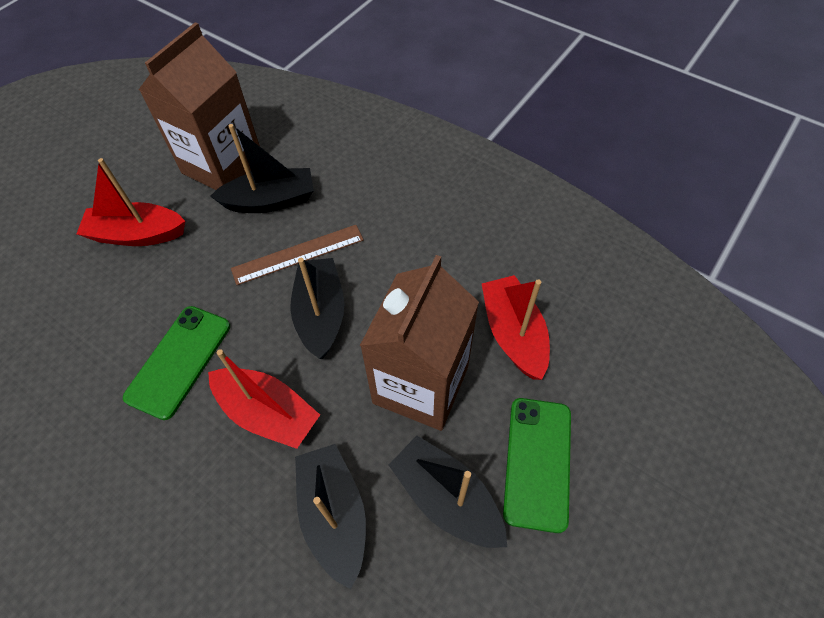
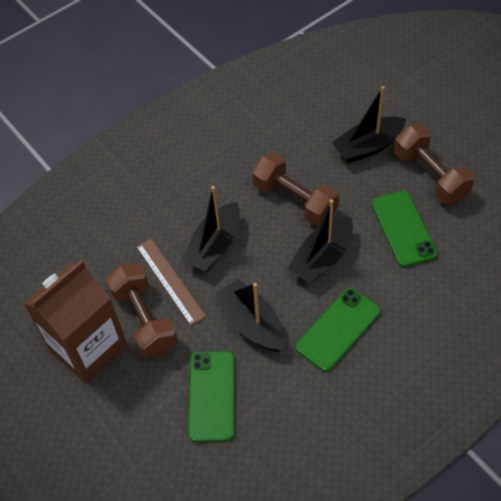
brown carton: 2 -> 1
brown dumbbell: 0 -> 3
green phone: 2 -> 3
red boat: 3 -> 0

